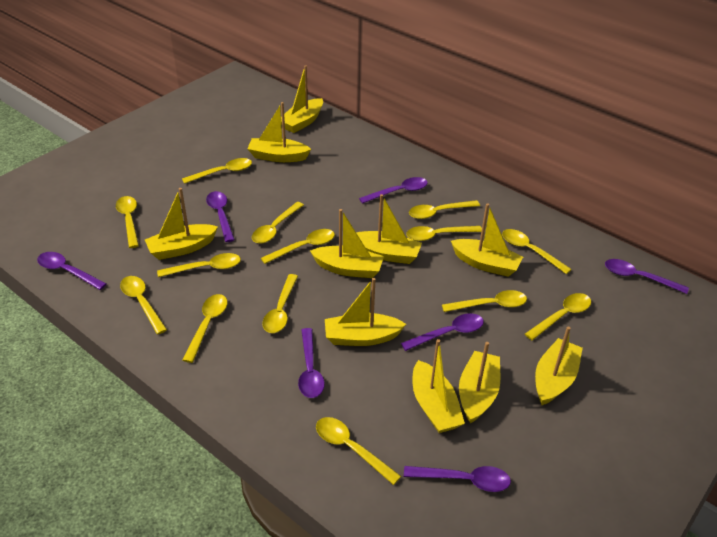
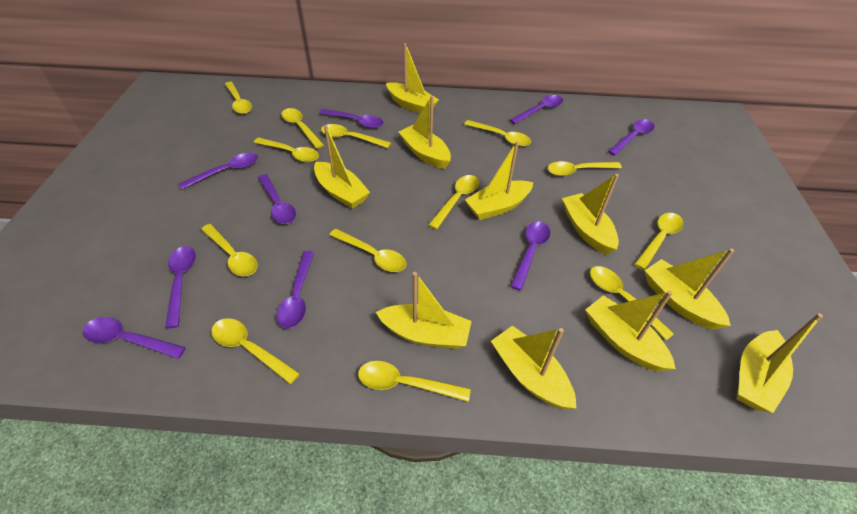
purple spoon: 7 -> 9
yellow spoon: 14 -> 13

